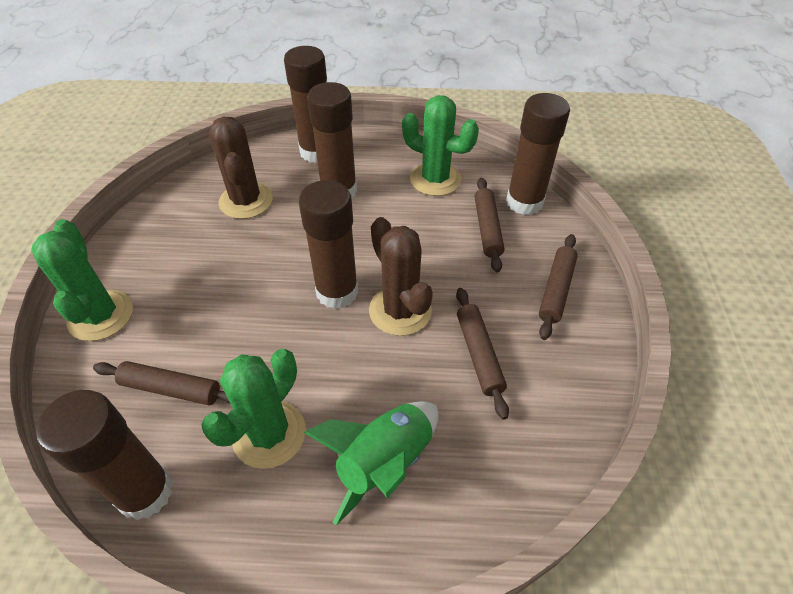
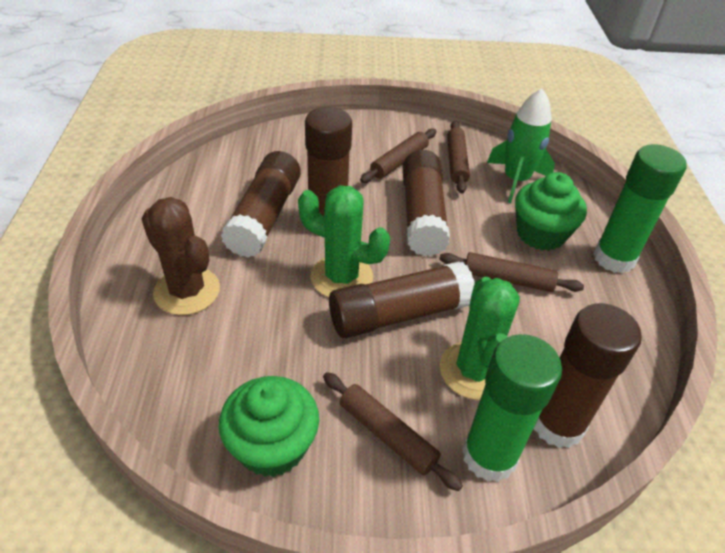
brown cactus: 2 -> 1
green cactus: 3 -> 2
green cupcake: 0 -> 2
green glue stick: 0 -> 2

